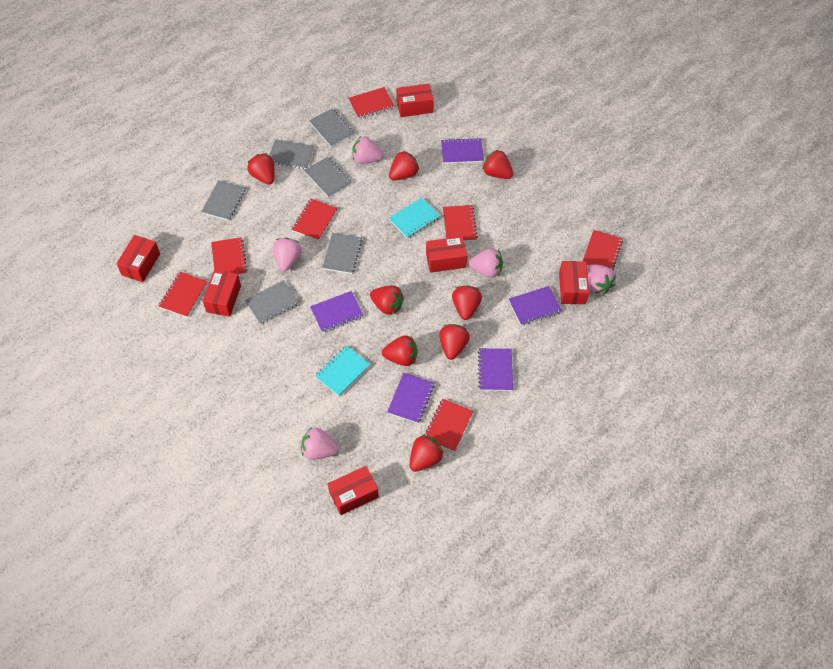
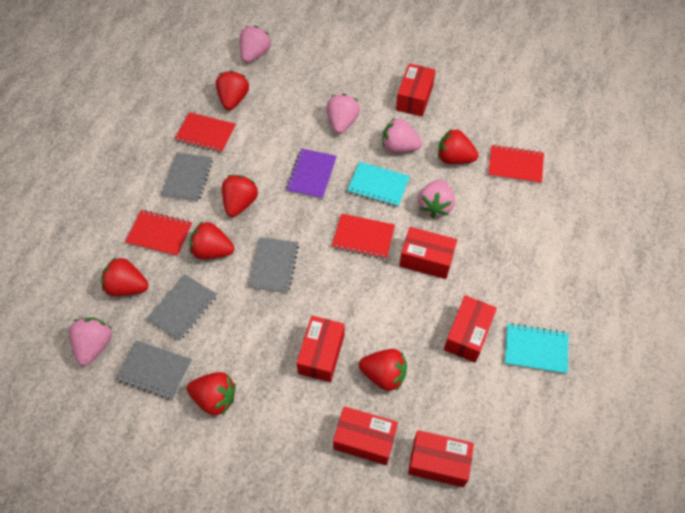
grey notebook: 6 -> 4
purple notebook: 5 -> 1
red notebook: 7 -> 4
red strawberry: 8 -> 7

